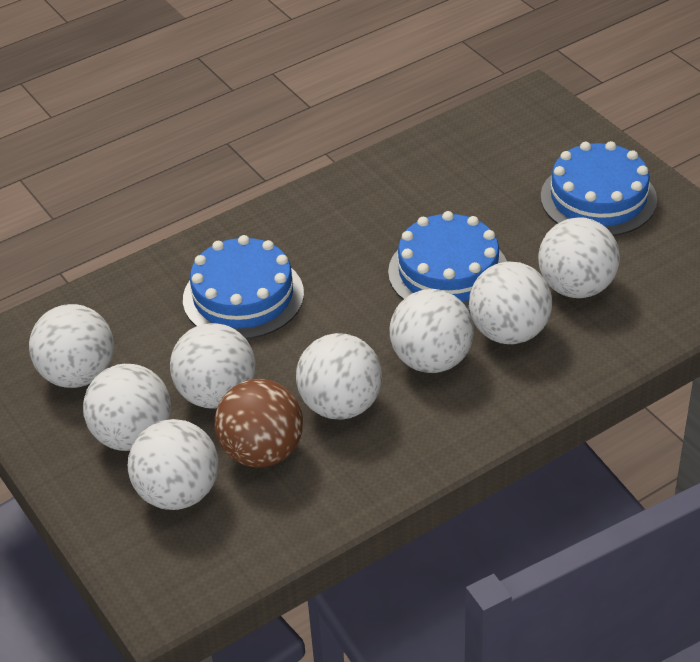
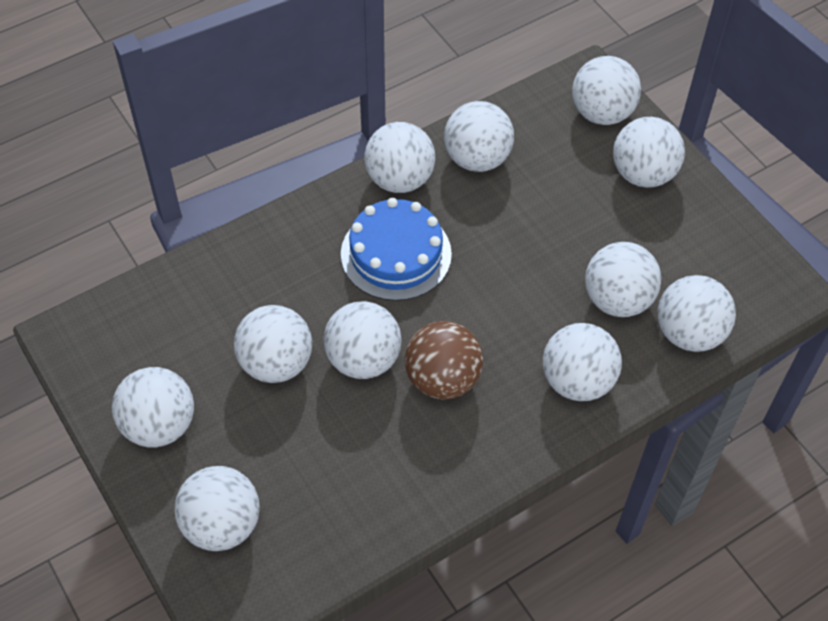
blue cake: 3 -> 1
white ball: 8 -> 11

